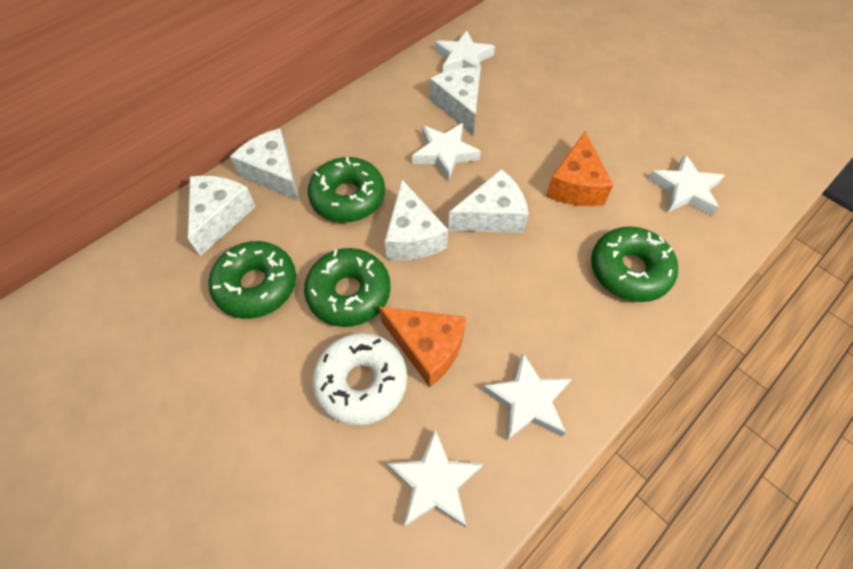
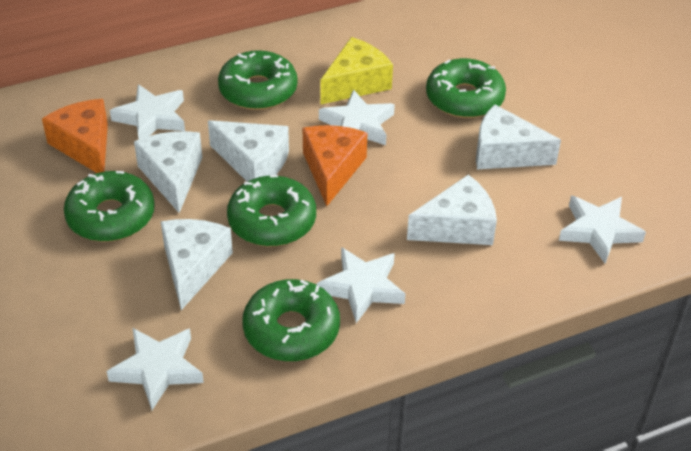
green donut: 4 -> 5
white donut: 1 -> 0
yellow cheese: 0 -> 1

